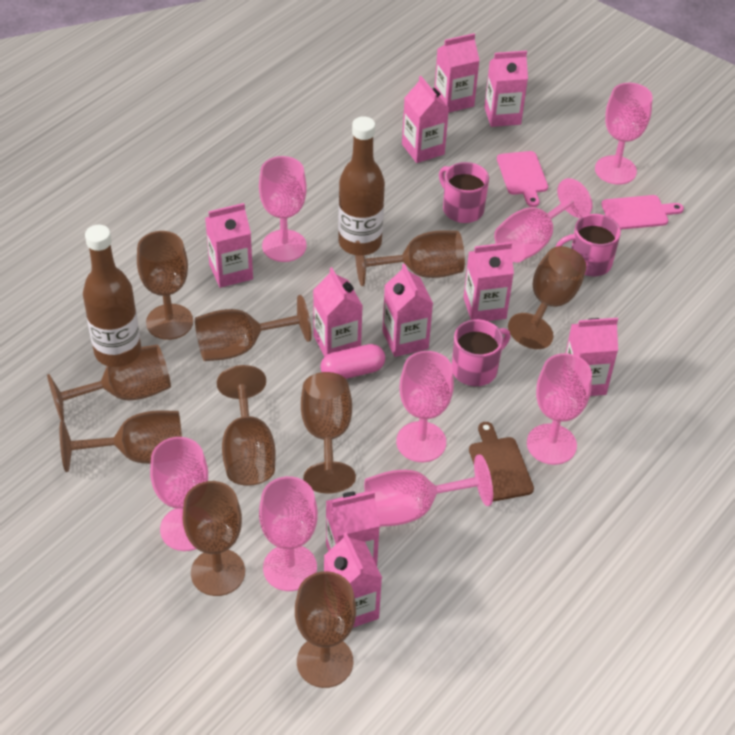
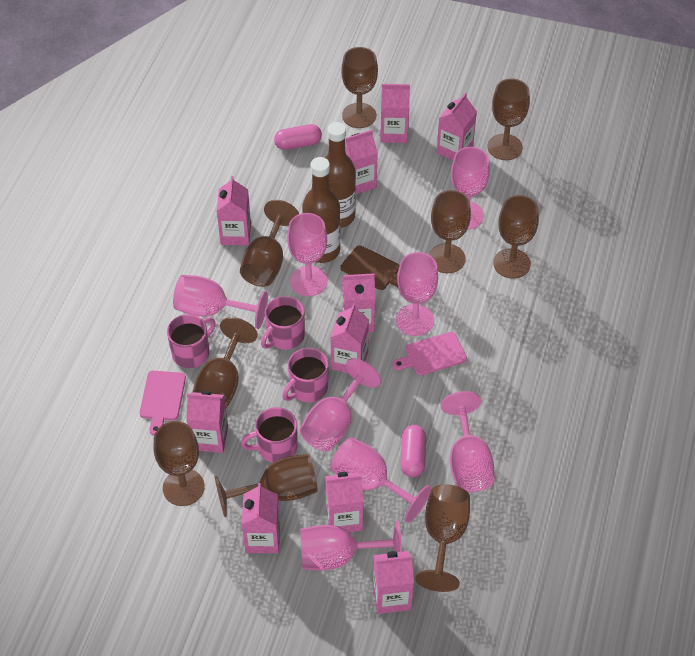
brown goblet: 10 -> 9
pink capsule: 1 -> 2
pink mug: 3 -> 4

